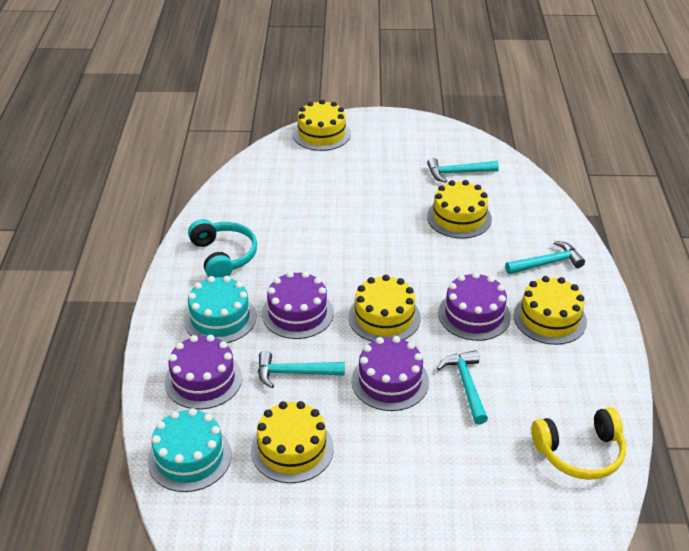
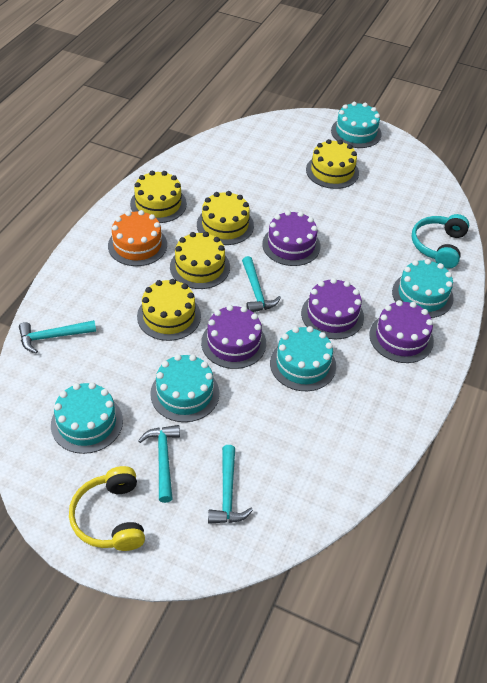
orange cake: 0 -> 1
turquoise cake: 2 -> 5

